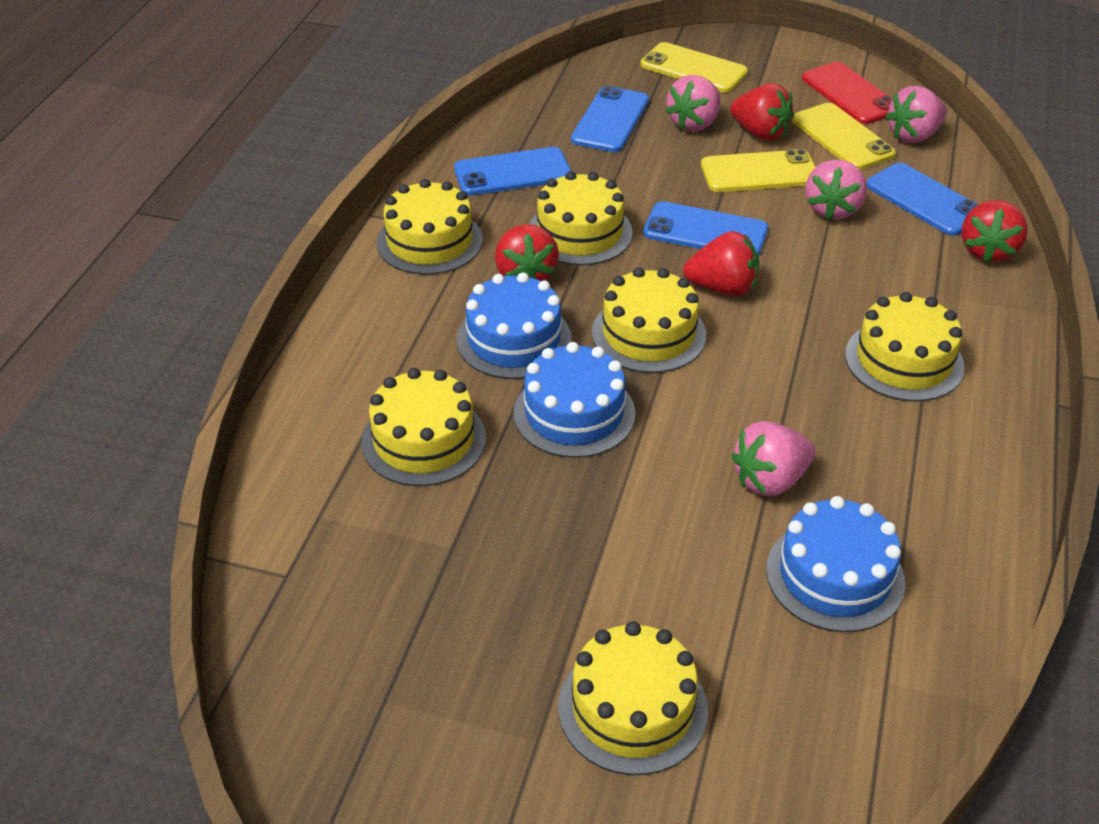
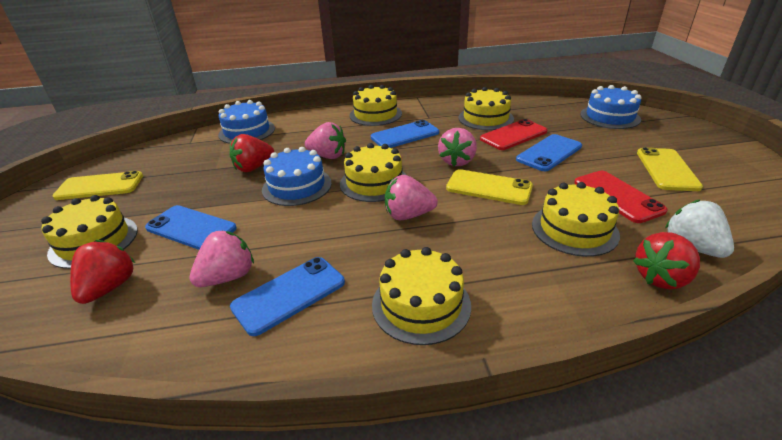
red phone: 1 -> 2
red strawberry: 4 -> 3
white strawberry: 0 -> 1

